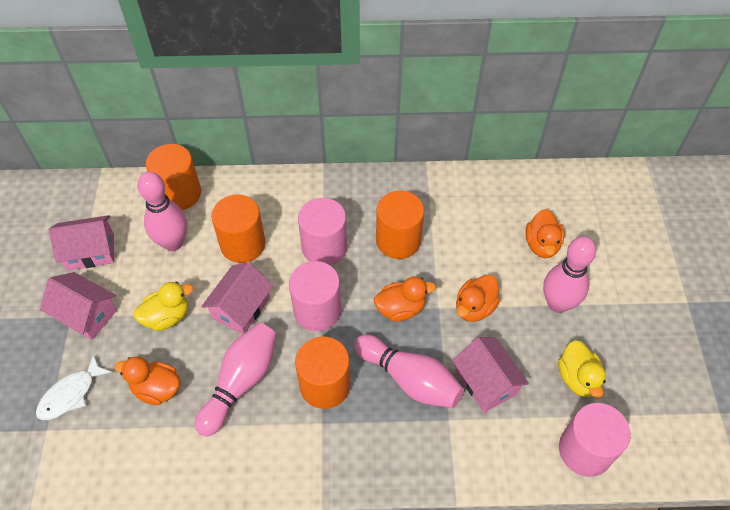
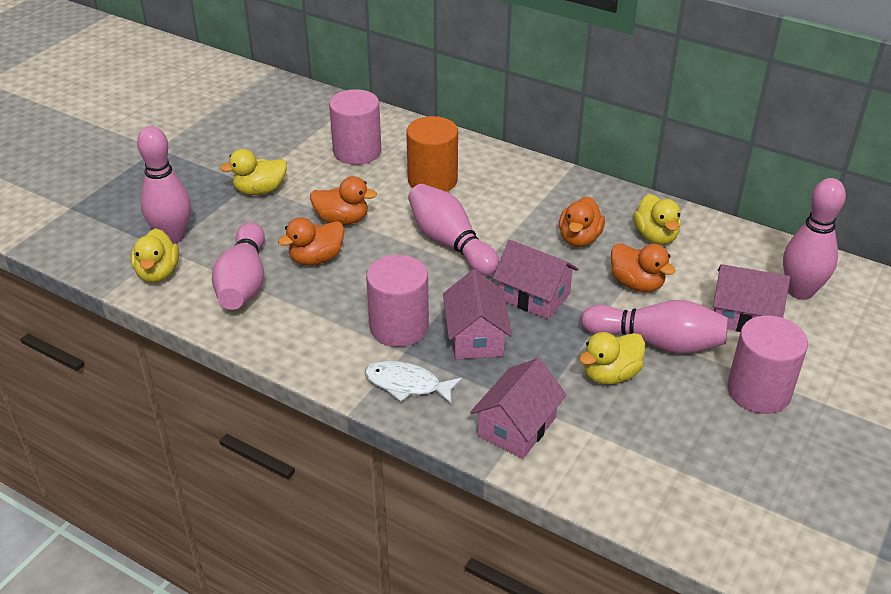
orange cylinder: 4 -> 1
pink bowling pin: 4 -> 5
yellow duck: 2 -> 4

